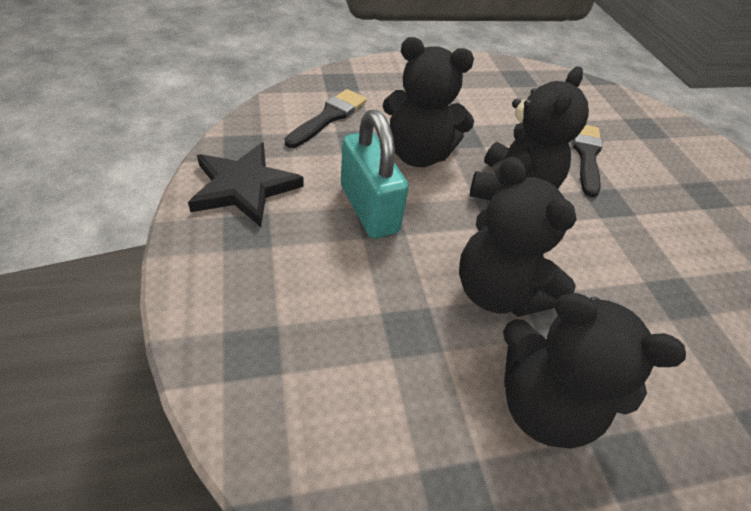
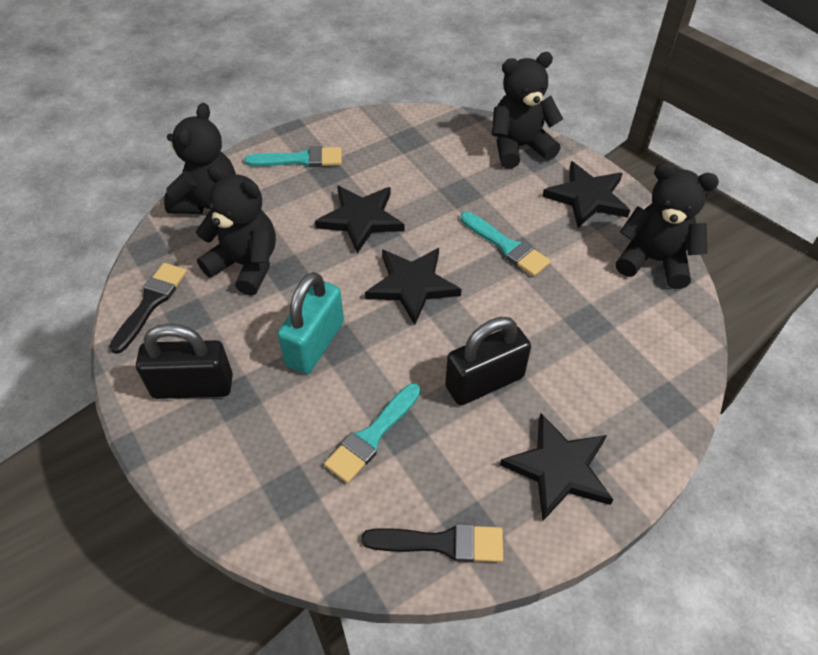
black padlock: 0 -> 2
black star: 1 -> 4
turquoise brush: 0 -> 3

